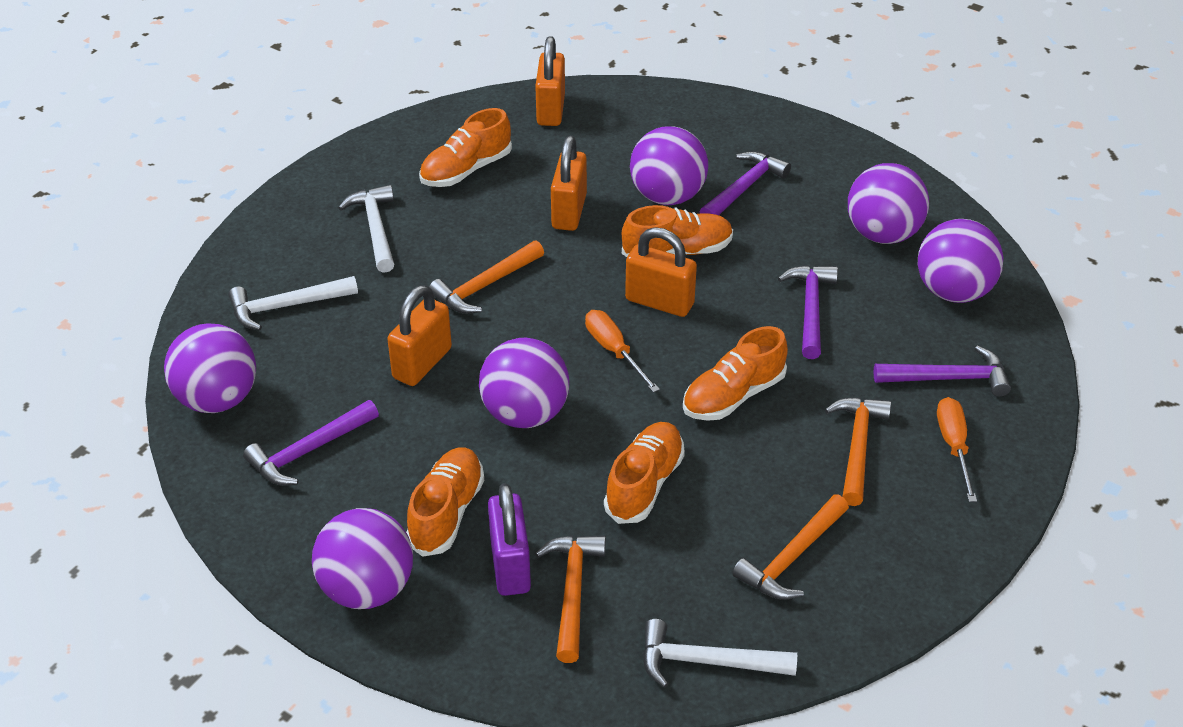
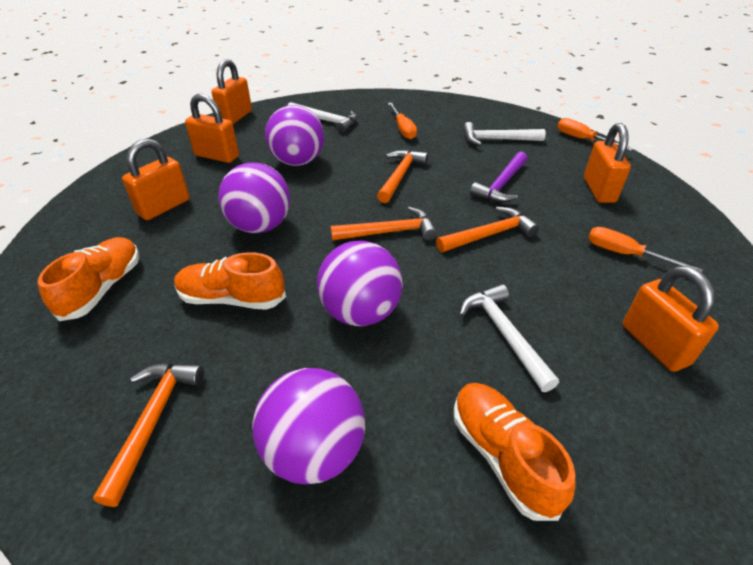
orange padlock: 4 -> 5
orange screwdriver: 2 -> 3
orange shoe: 5 -> 3
purple ball: 6 -> 4
purple hammer: 4 -> 1
purple padlock: 1 -> 0

